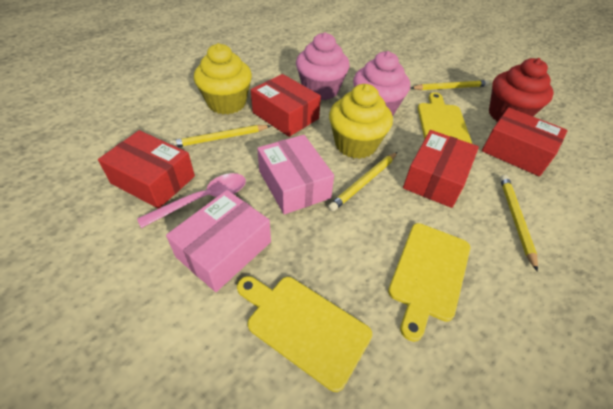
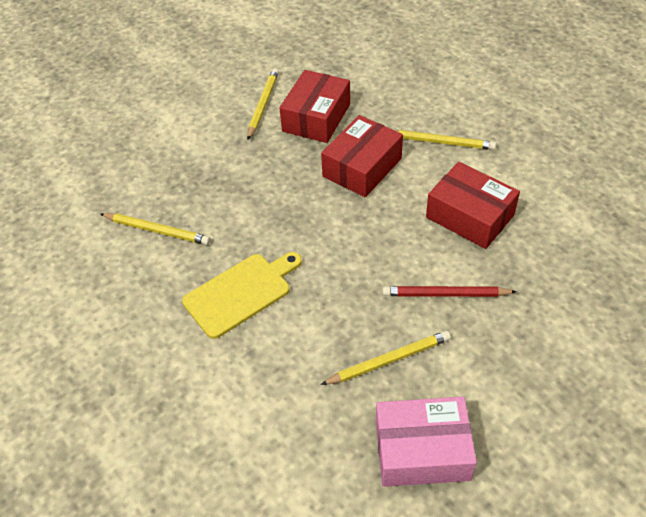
pink box: 2 -> 1
pink cupcake: 2 -> 0
pink spoon: 1 -> 0
red box: 4 -> 3
red cupcake: 1 -> 0
red pencil: 0 -> 1
yellow cupcake: 2 -> 0
yellow cutting board: 3 -> 1

